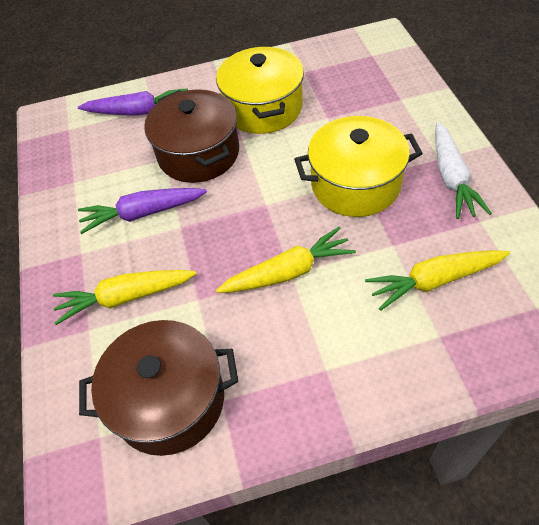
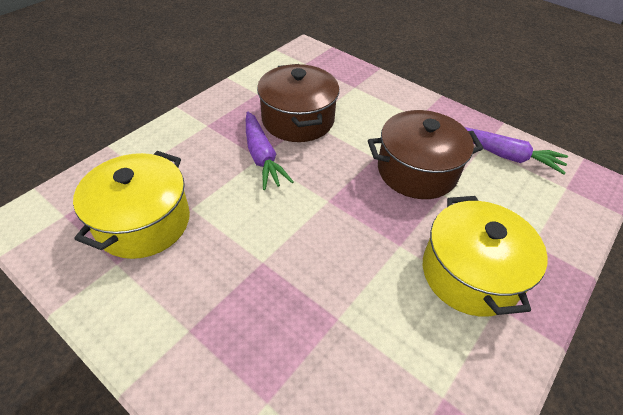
white carrot: 1 -> 0
yellow carrot: 3 -> 0

